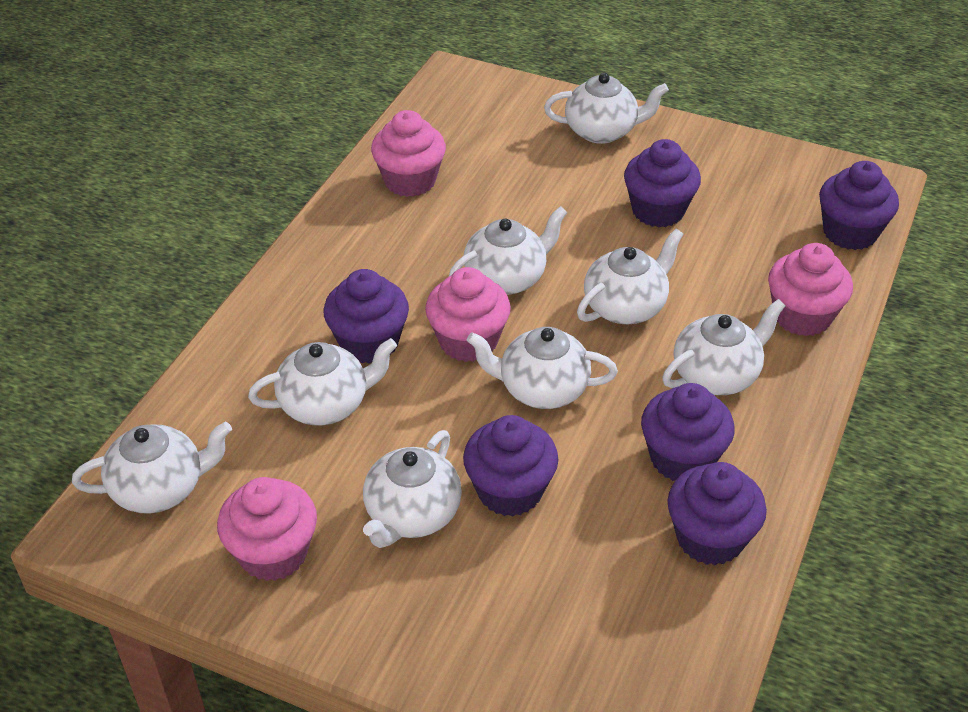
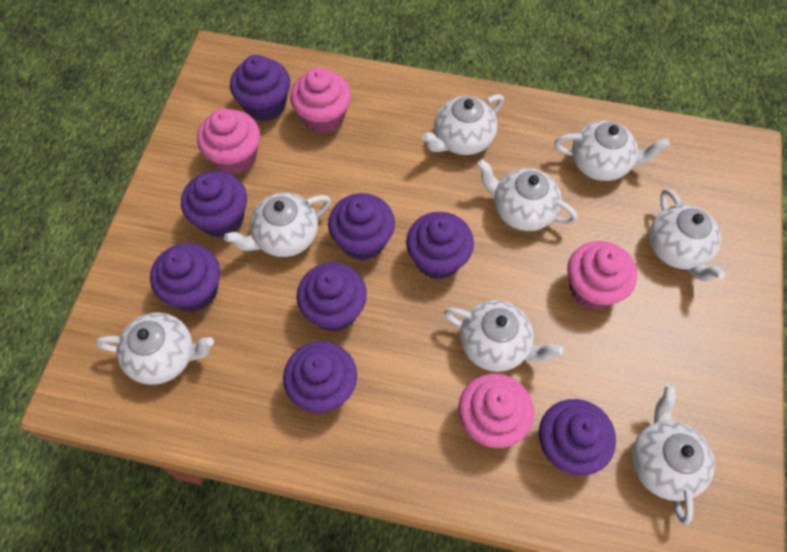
purple cupcake: 6 -> 8

